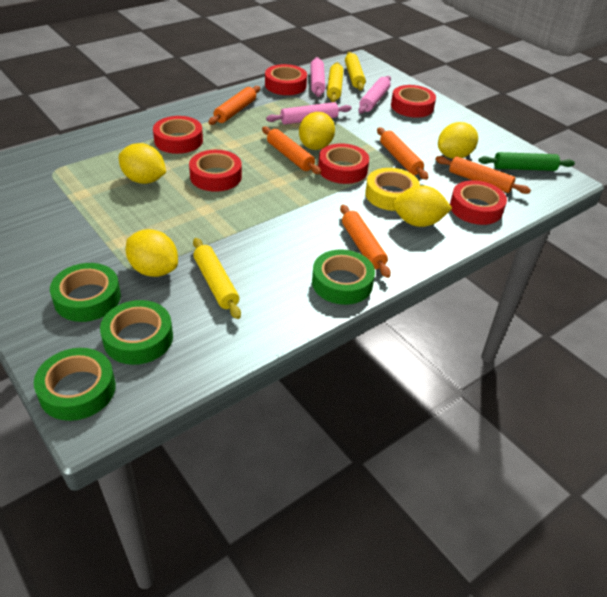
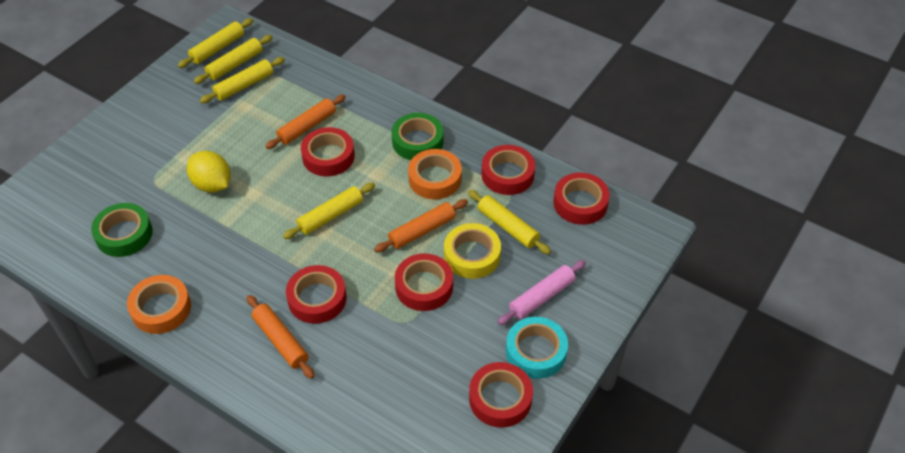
green rolling pin: 1 -> 0
green tape: 4 -> 2
orange rolling pin: 5 -> 3
orange tape: 0 -> 2
pink rolling pin: 3 -> 1
turquoise tape: 0 -> 1
yellow lemon: 5 -> 1
yellow rolling pin: 3 -> 5

